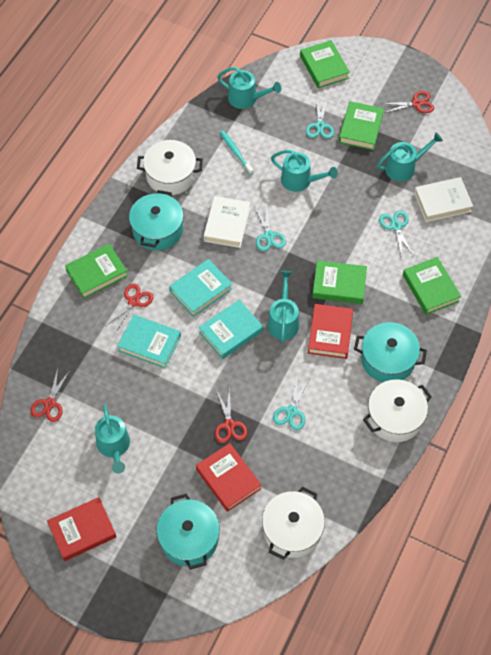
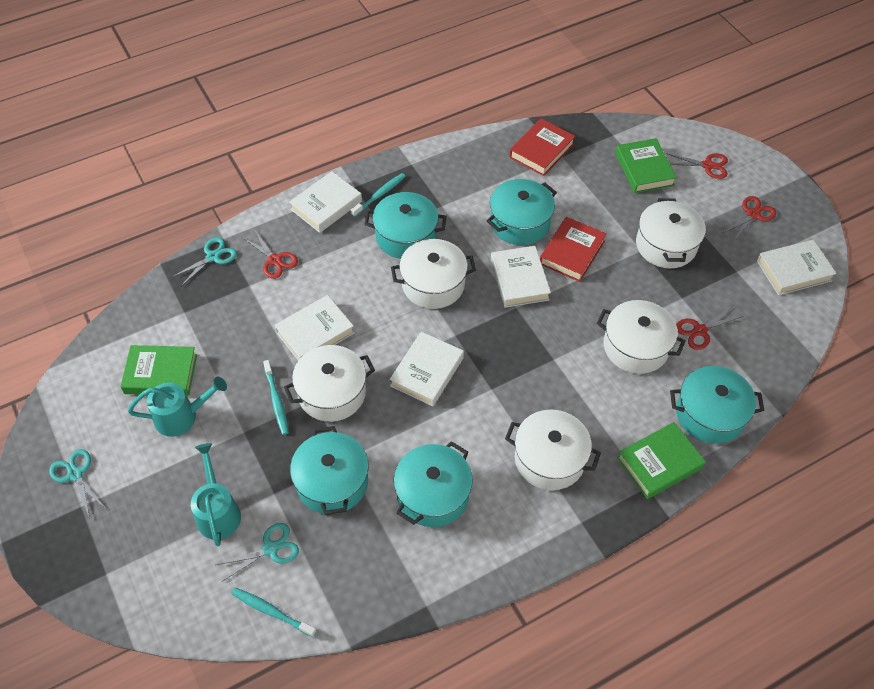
green book: 5 -> 3
red book: 3 -> 2
turquoise book: 3 -> 0
turquoise pot: 3 -> 5
turquoise scissors: 4 -> 3
turquoise toothbrush: 1 -> 3
turquoise watering can: 5 -> 2
white book: 2 -> 5
white pot: 3 -> 5

